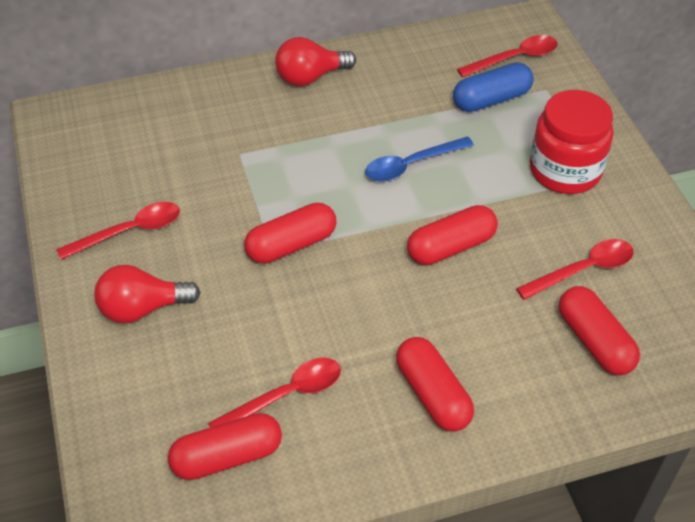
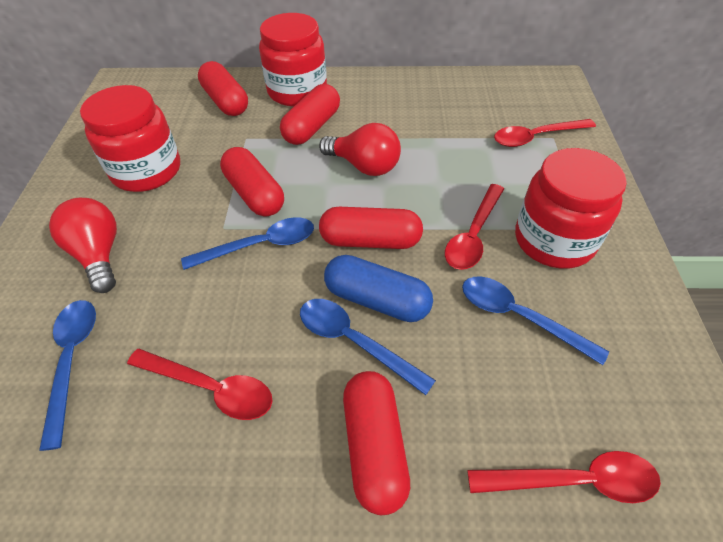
blue spoon: 1 -> 4
red jar: 1 -> 3

